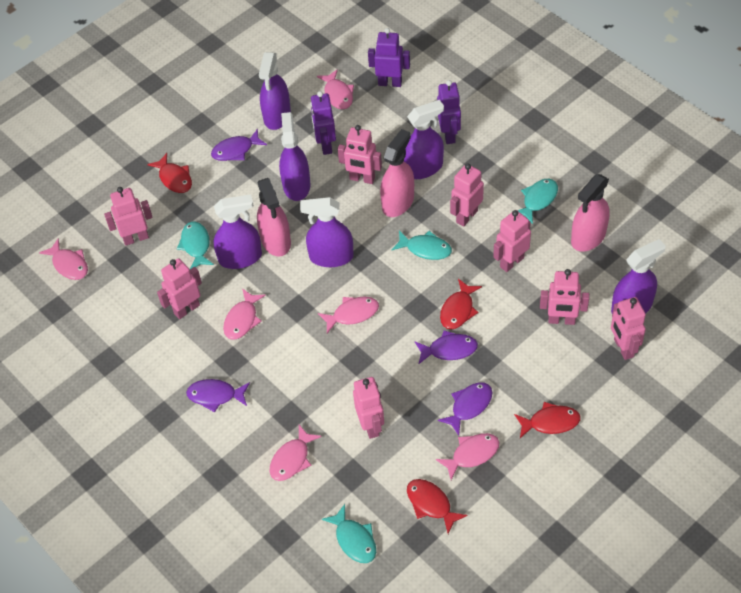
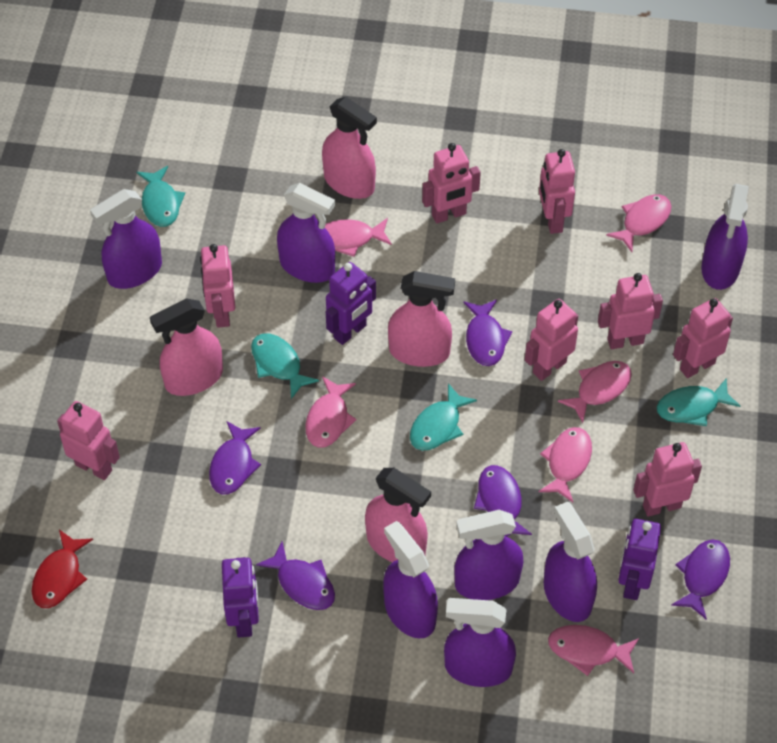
pink spray bottle: 3 -> 4
purple fish: 4 -> 5
purple spray bottle: 6 -> 7
red fish: 4 -> 1

